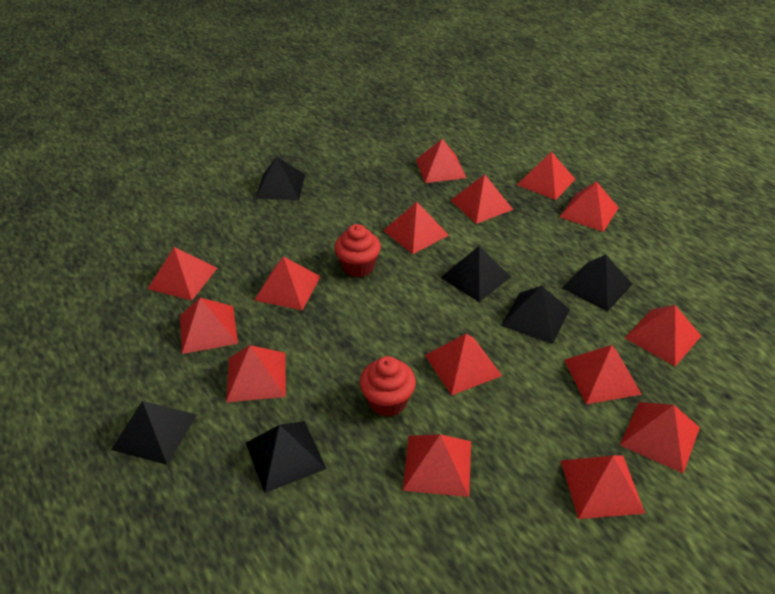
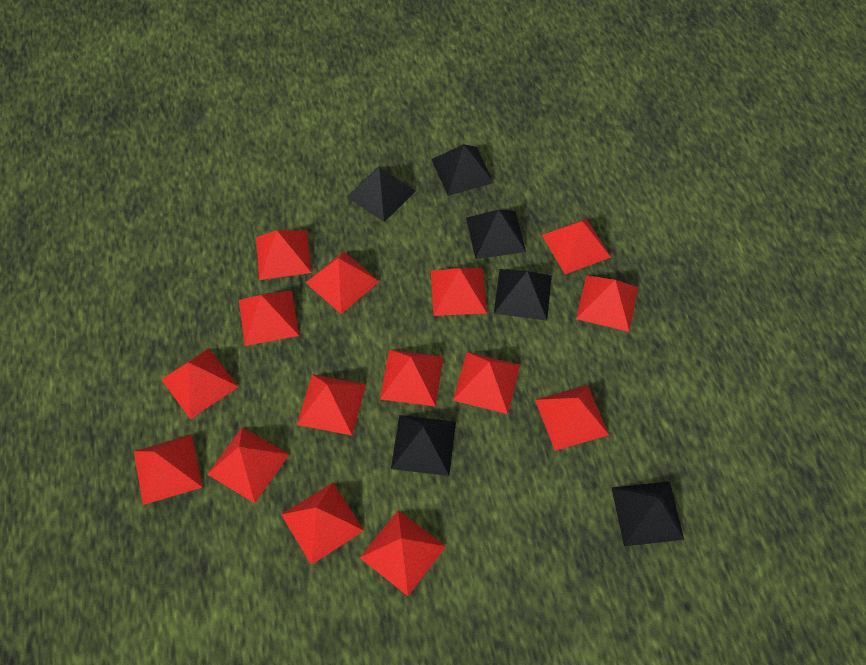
red cupcake: 2 -> 0

